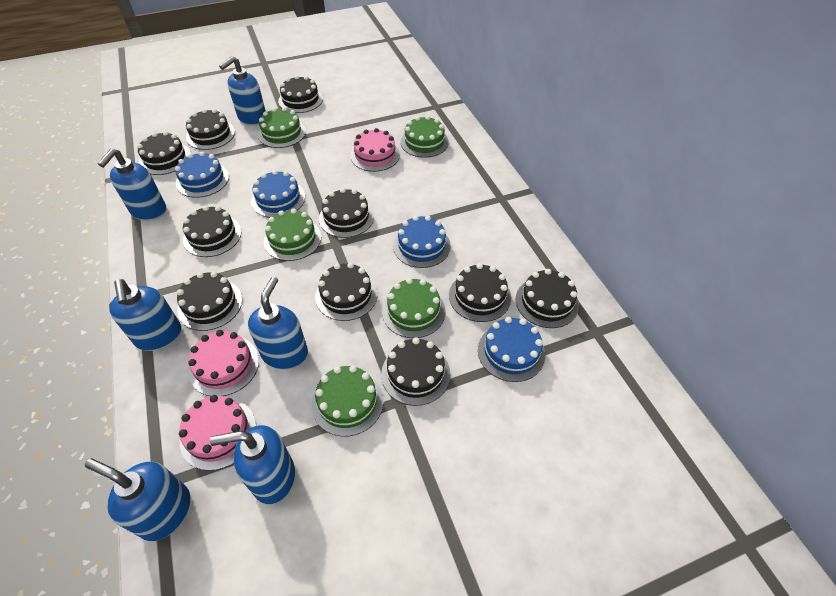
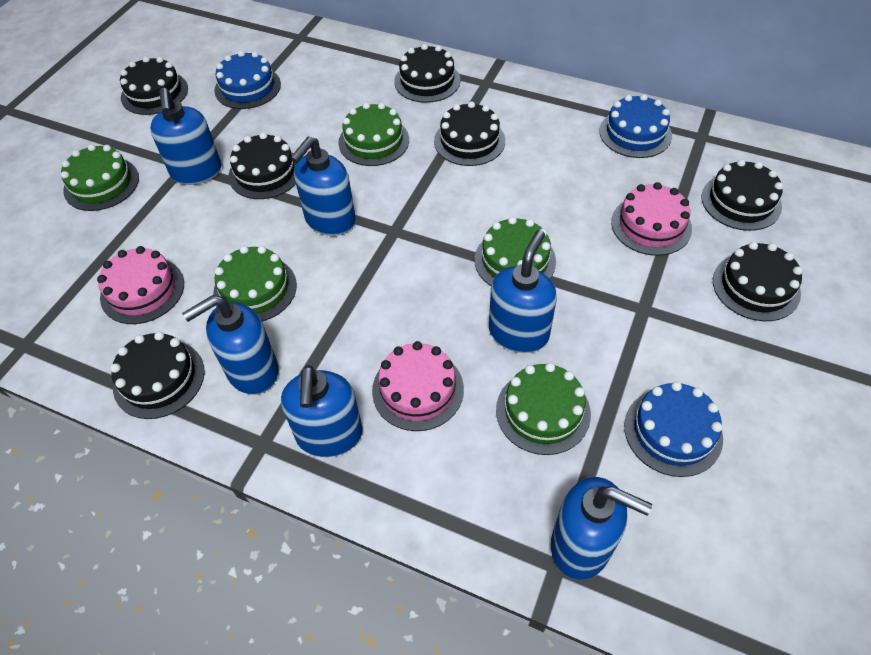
black cake: 10 -> 7
blue cake: 4 -> 3

